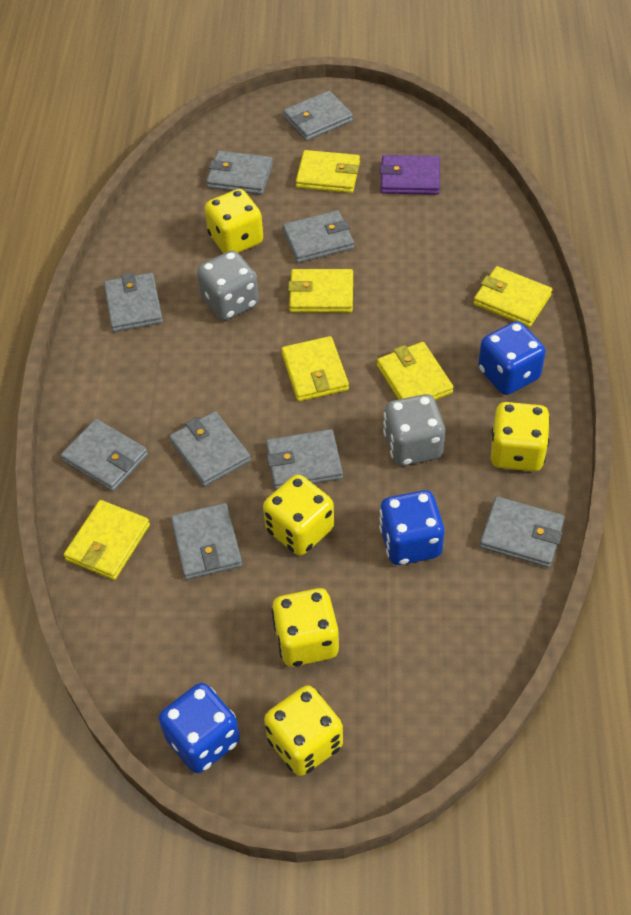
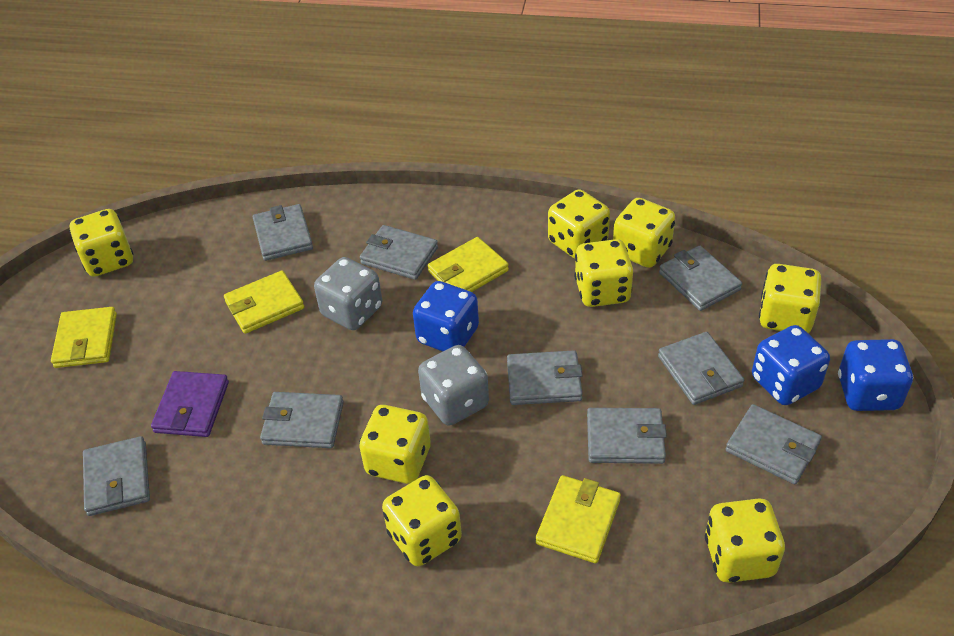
yellow dice: 5 -> 8
yellow wallet: 6 -> 4

